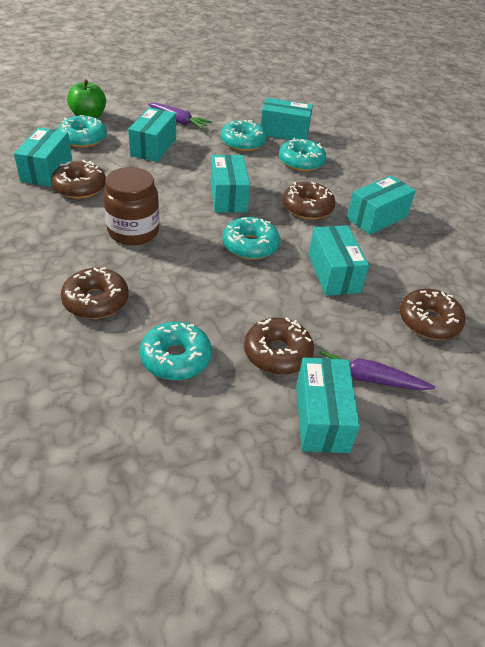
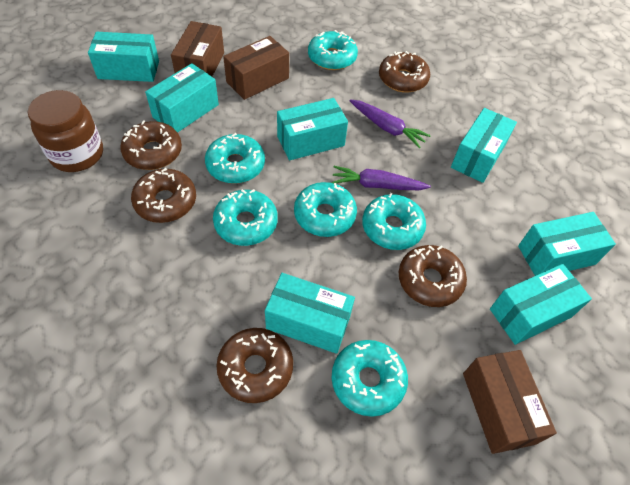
brown box: 0 -> 3
green apple: 1 -> 0
turquoise donut: 5 -> 6

